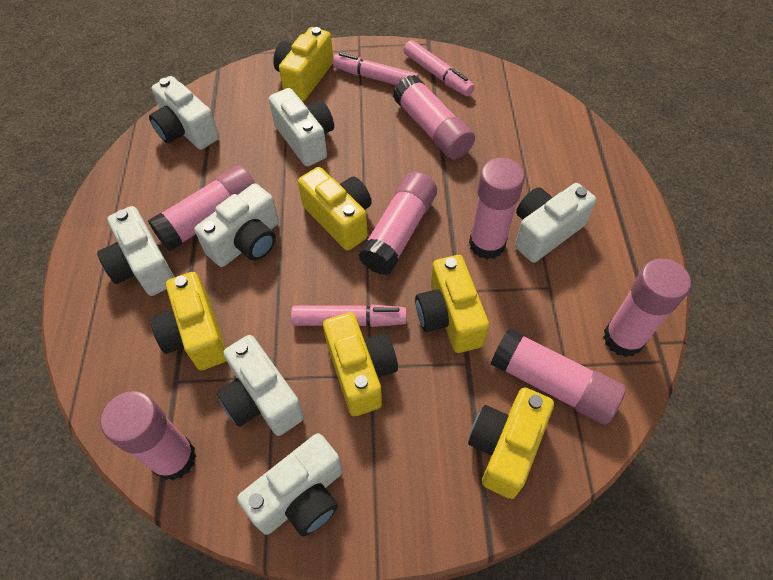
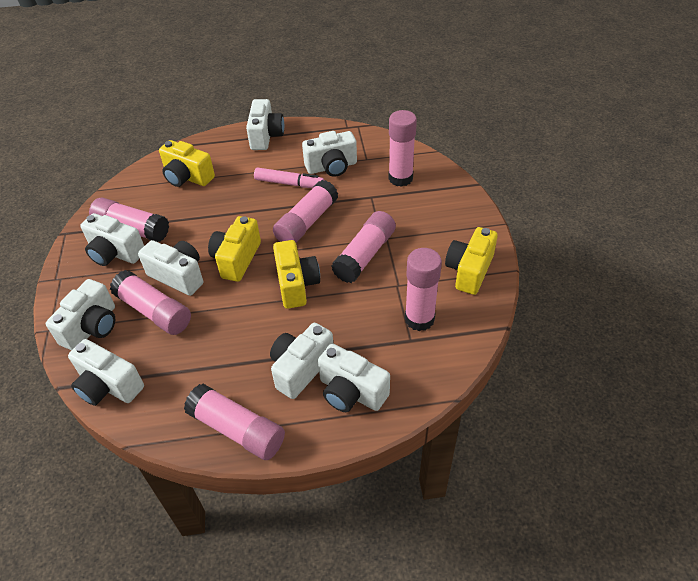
pink marker: 3 -> 1
white camera: 7 -> 8
yellow camera: 6 -> 4

